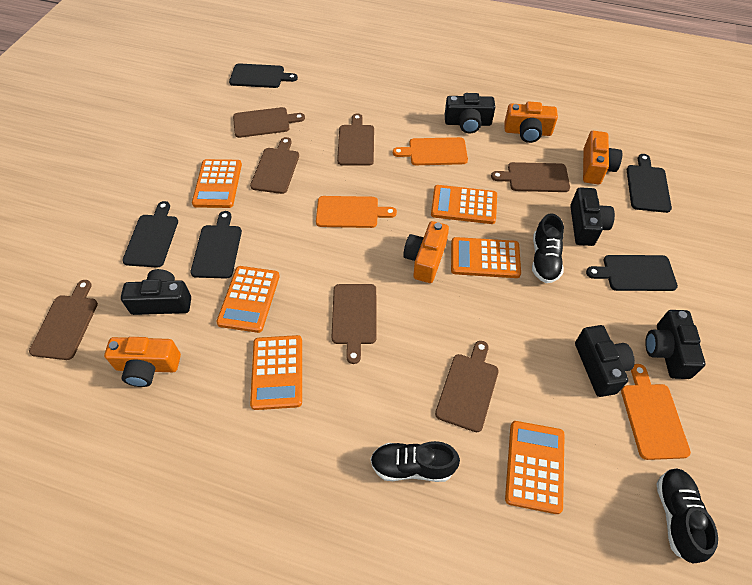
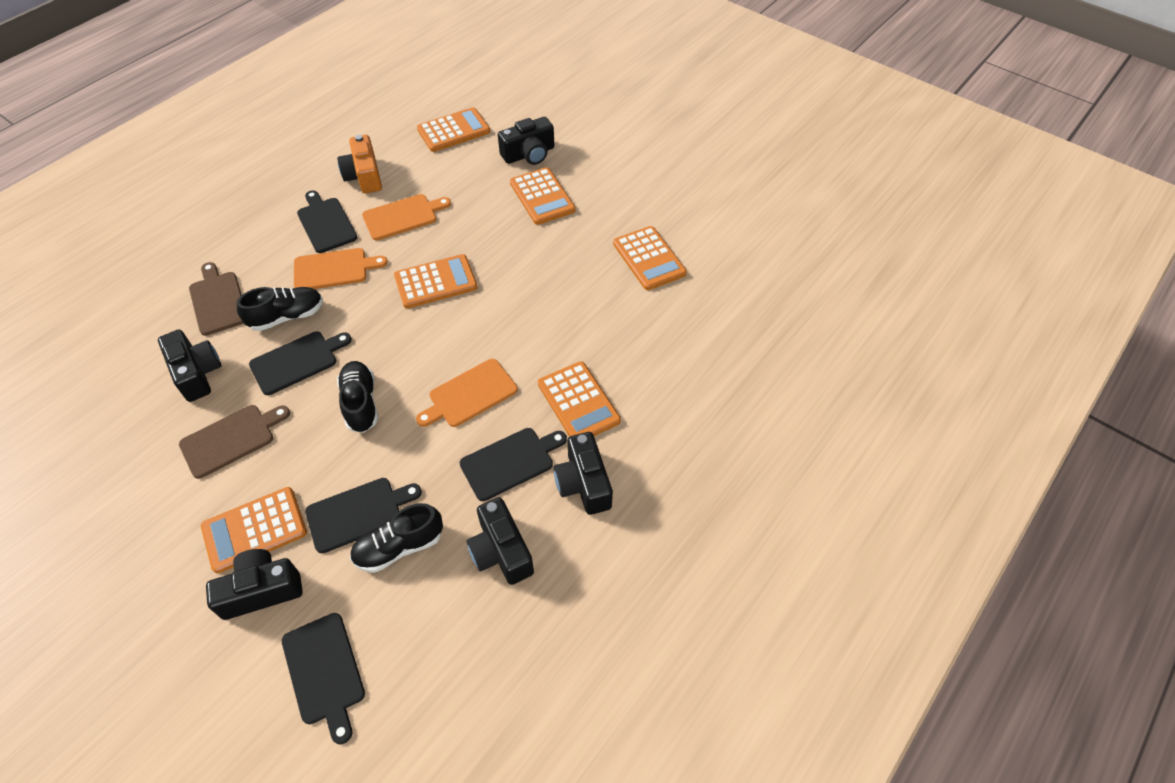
brown cutting board: 7 -> 2
orange camera: 4 -> 1

